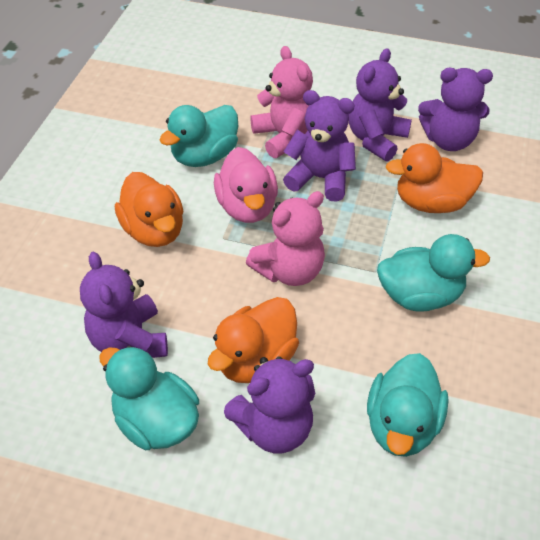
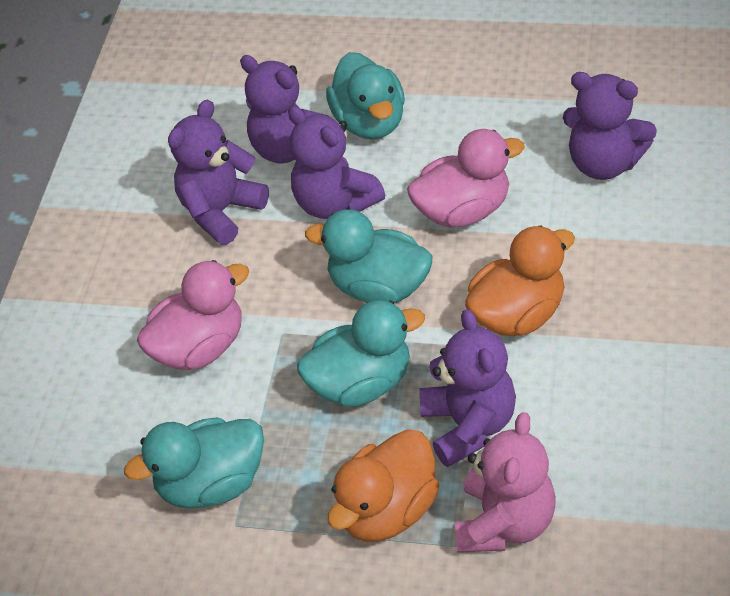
orange duck: 3 -> 2
pink duck: 1 -> 2
pink teddy bear: 2 -> 1

